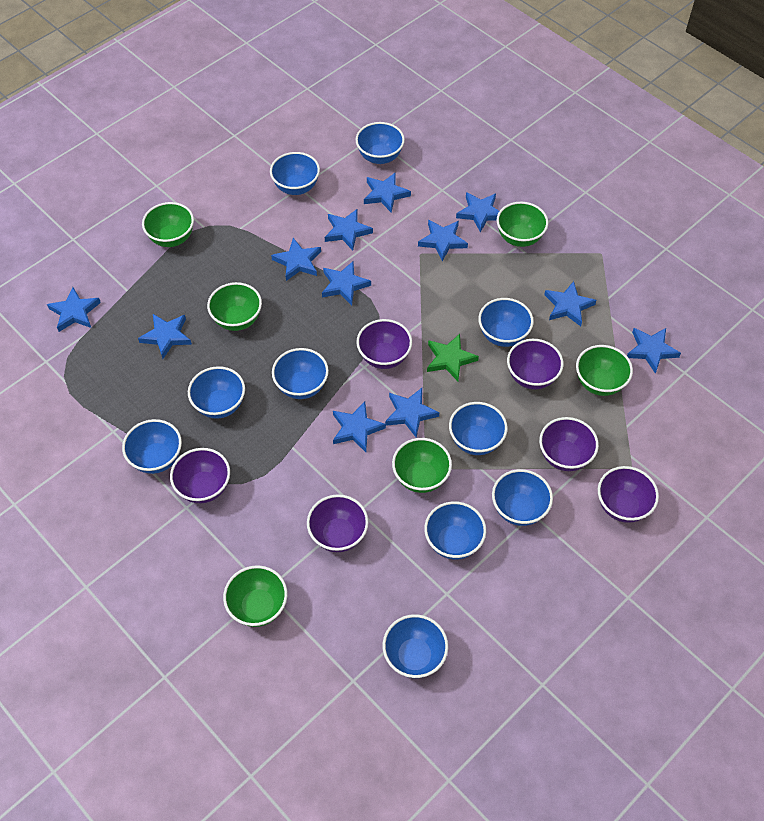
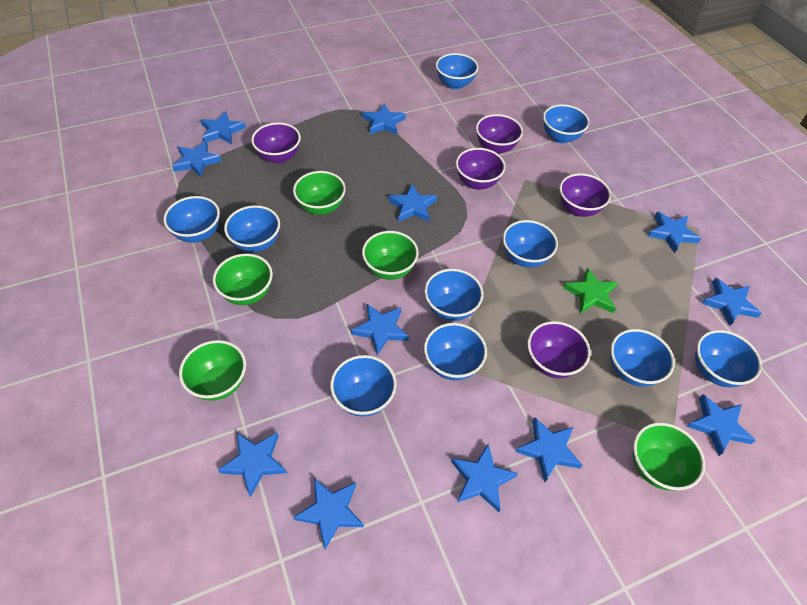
green bowl: 6 -> 5
purple bowl: 6 -> 5

